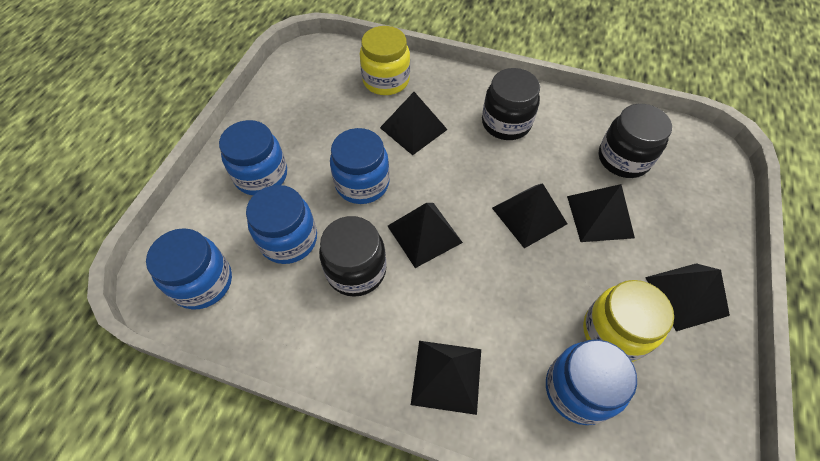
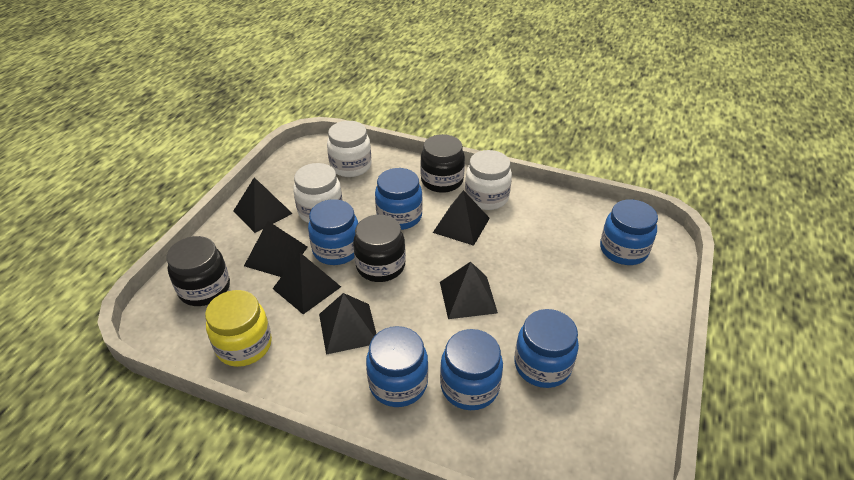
blue jar: 5 -> 6
white jar: 0 -> 3
yellow jar: 2 -> 1

